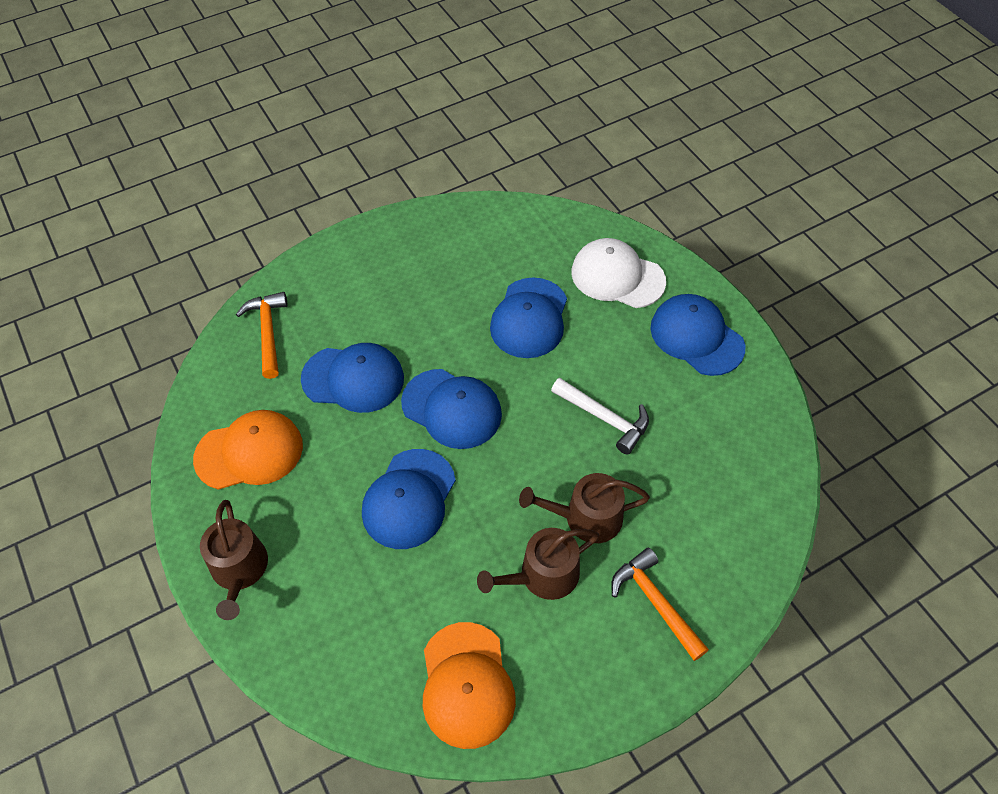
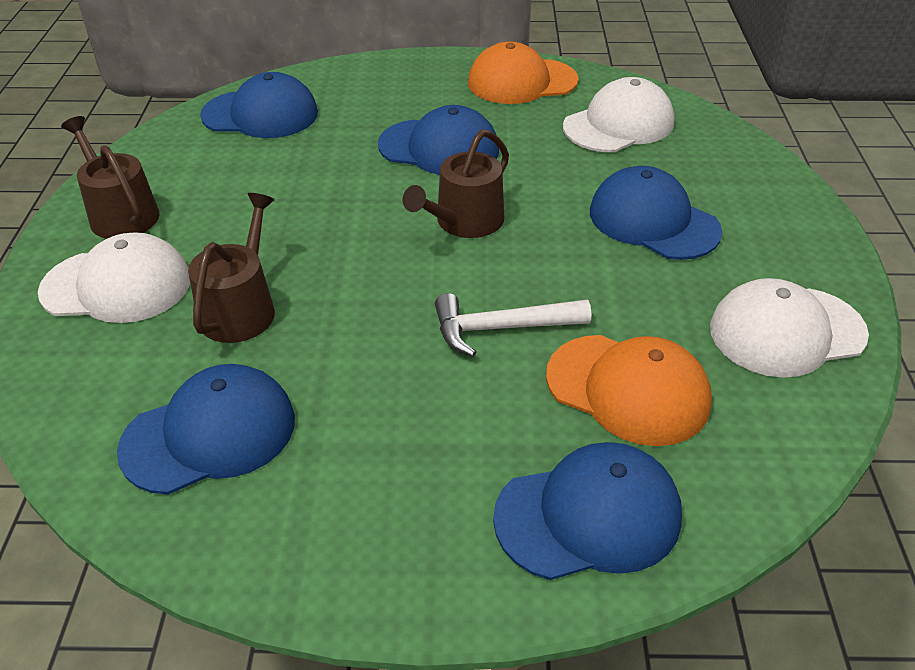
orange hammer: 2 -> 0
white cap: 1 -> 3

